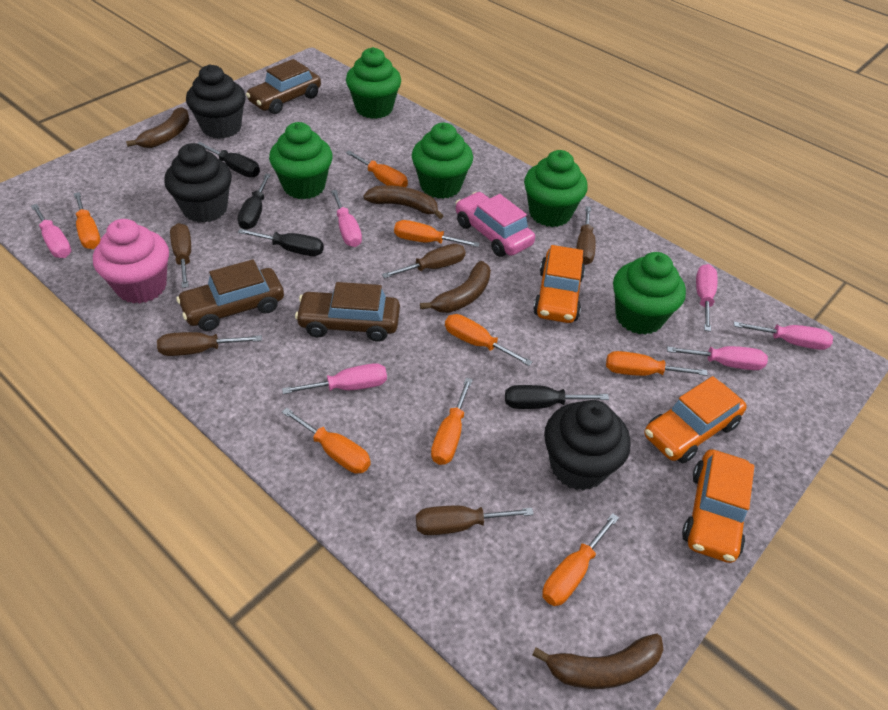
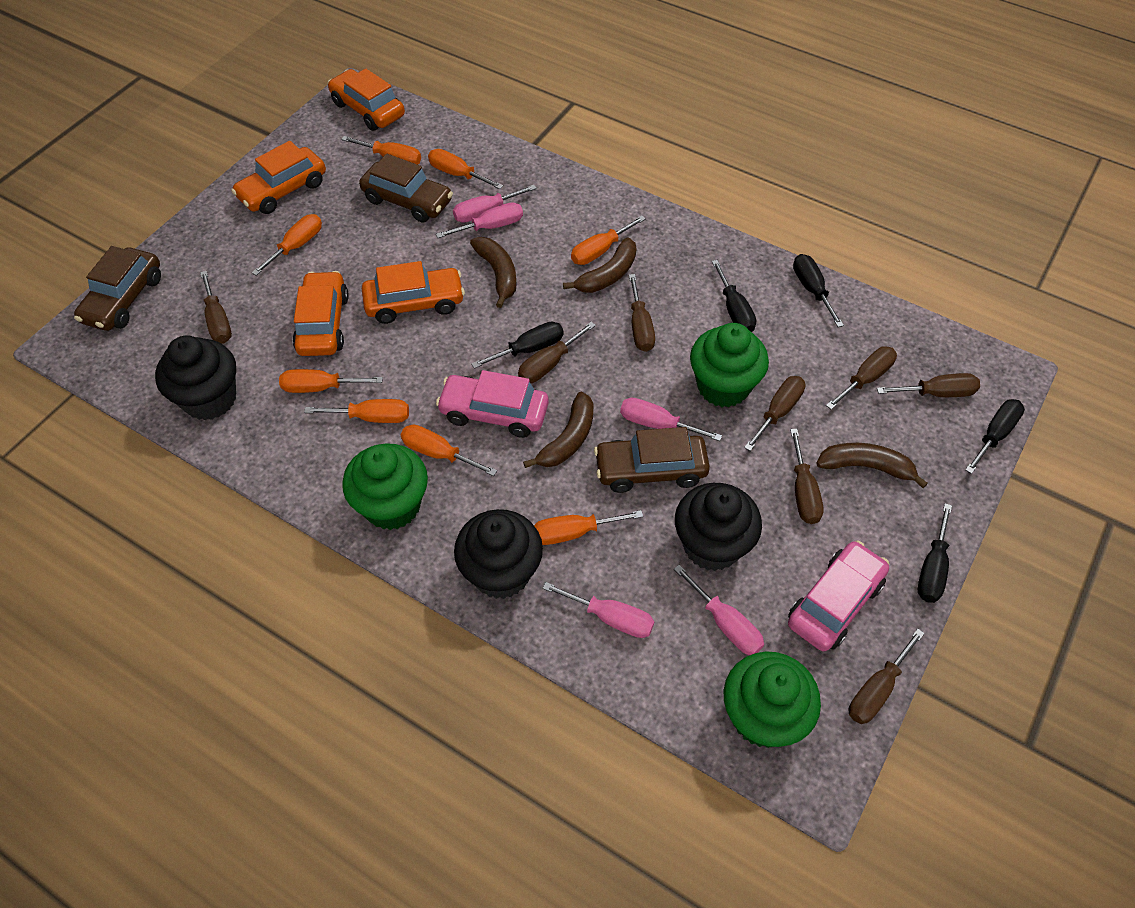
black screwdriver: 4 -> 5
brown screwdriver: 5 -> 8
green cupcake: 5 -> 3
orange car: 3 -> 4
pink car: 1 -> 2
pink cupcake: 1 -> 0
pink screwdriver: 6 -> 5

